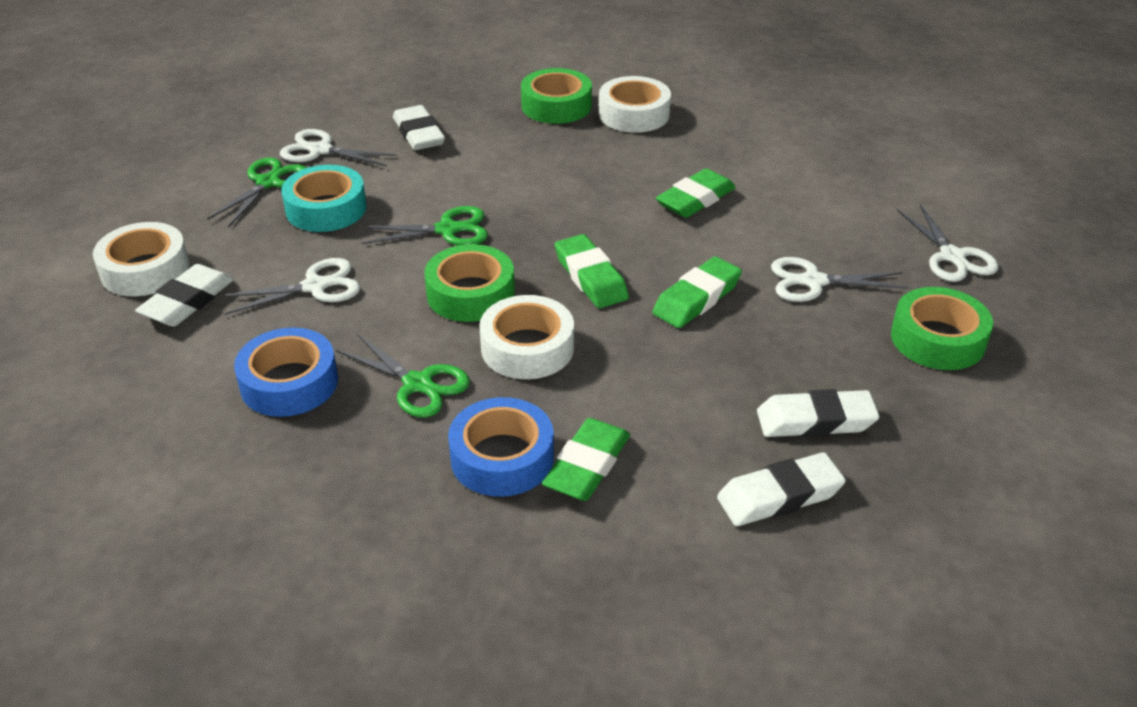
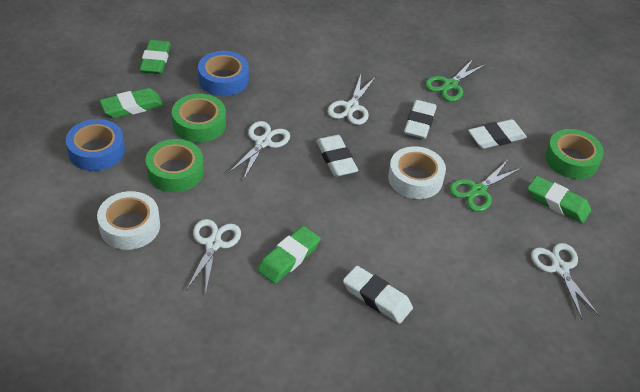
green scissors: 3 -> 2
turquoise tape: 1 -> 0
white tape: 3 -> 2

